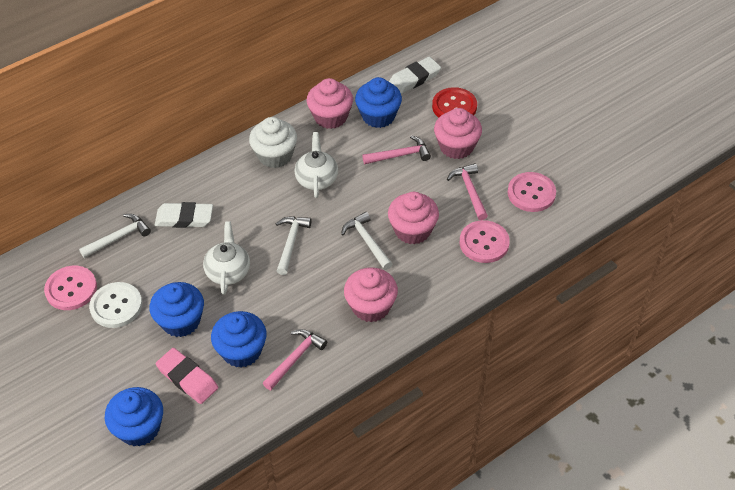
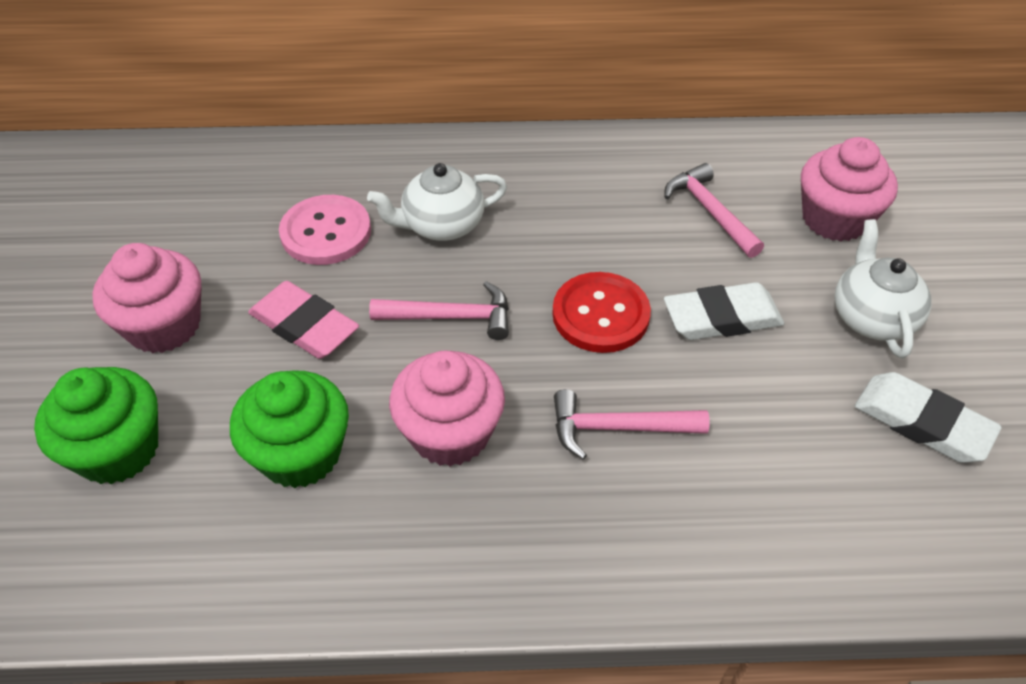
blue cupcake: 4 -> 0
green cupcake: 0 -> 2
pink button: 3 -> 1
pink cupcake: 4 -> 3
white button: 1 -> 0
white cupcake: 1 -> 0
white hammer: 3 -> 0

